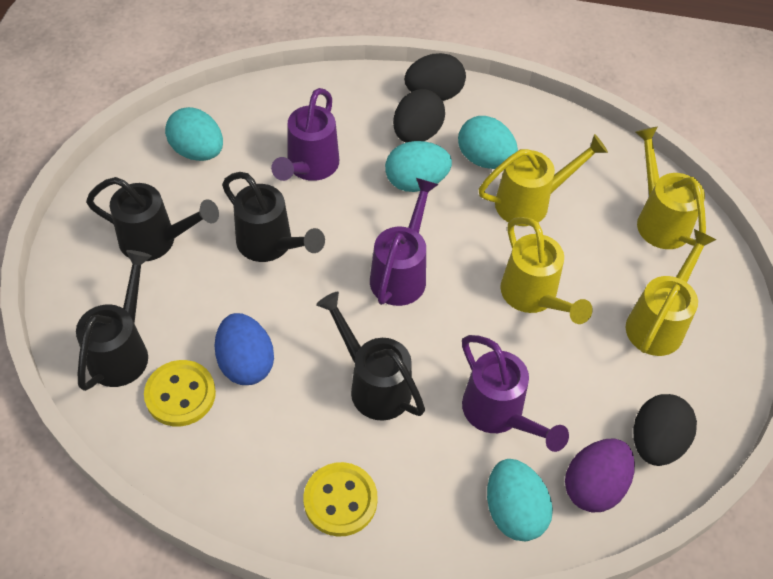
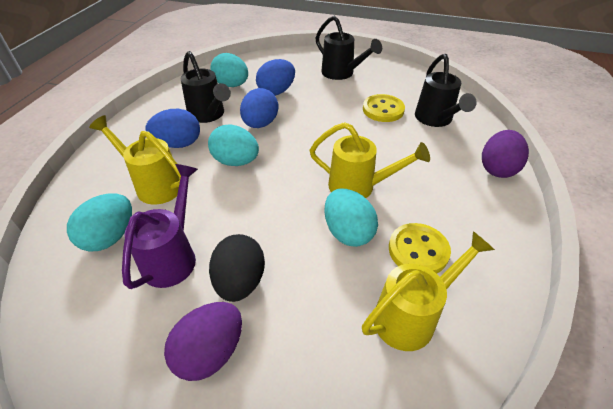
black egg: 3 -> 1
black watering can: 4 -> 3
blue egg: 1 -> 3
purple egg: 1 -> 2
purple watering can: 3 -> 1
yellow watering can: 4 -> 3

